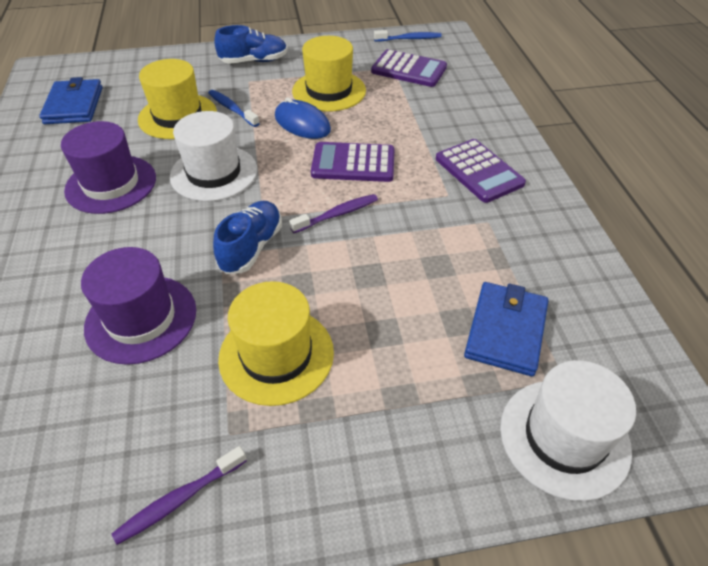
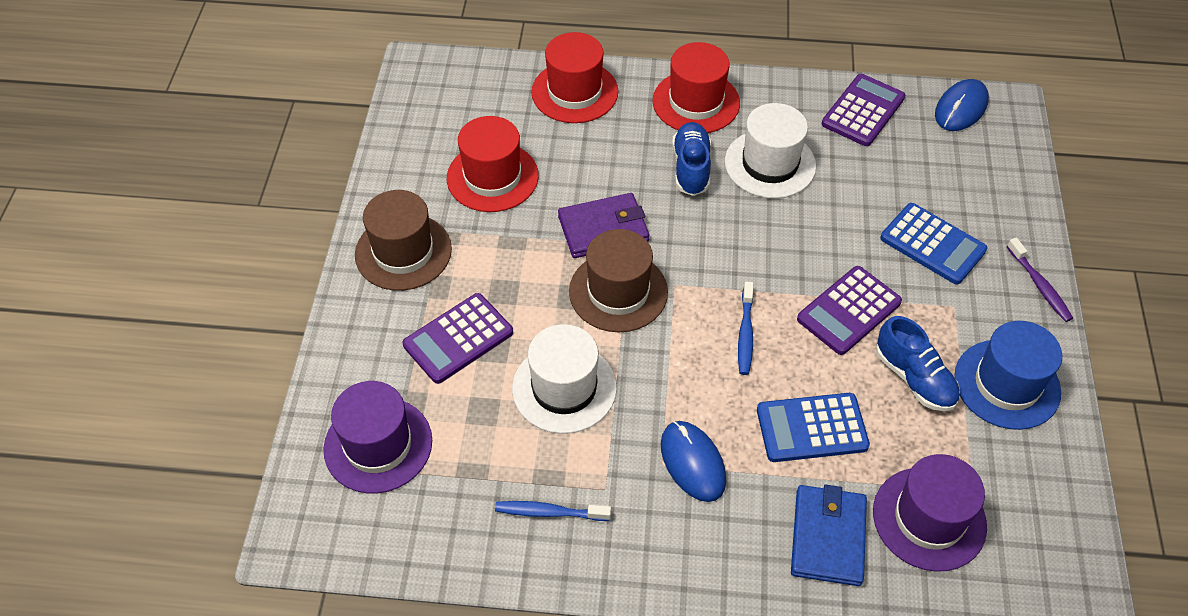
blue calculator: 0 -> 2
blue hat: 0 -> 1
blue mouse: 1 -> 2
blue wallet: 2 -> 1
brown hat: 0 -> 2
purple toothbrush: 2 -> 1
purple wallet: 0 -> 1
red hat: 0 -> 3
yellow hat: 3 -> 0

